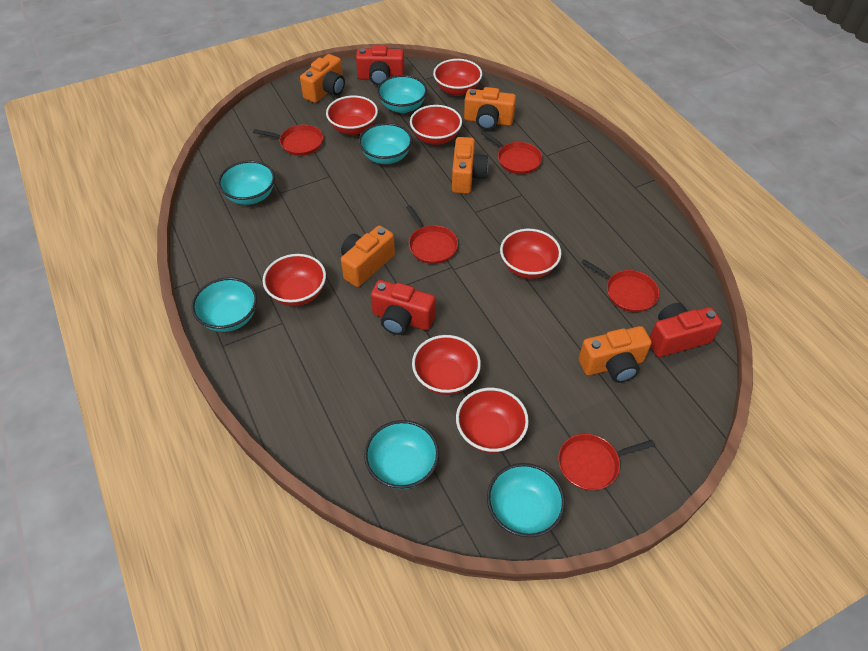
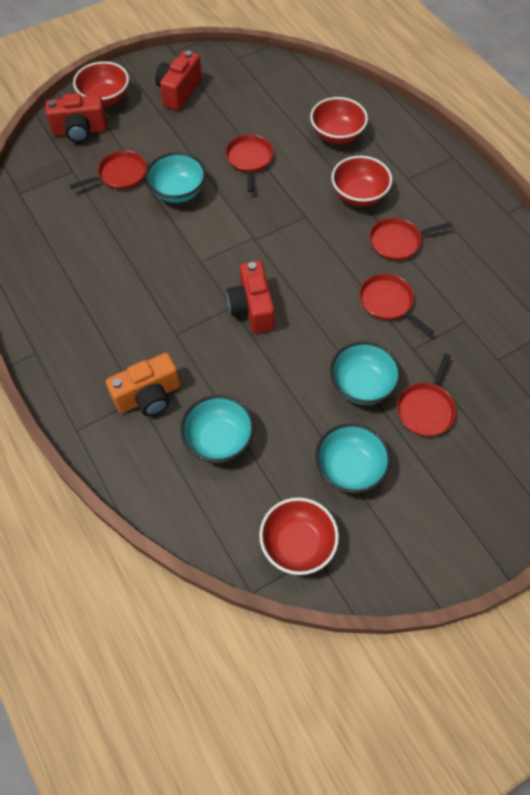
orange camera: 5 -> 1
red bowl: 7 -> 4
turquoise bowl: 6 -> 4

